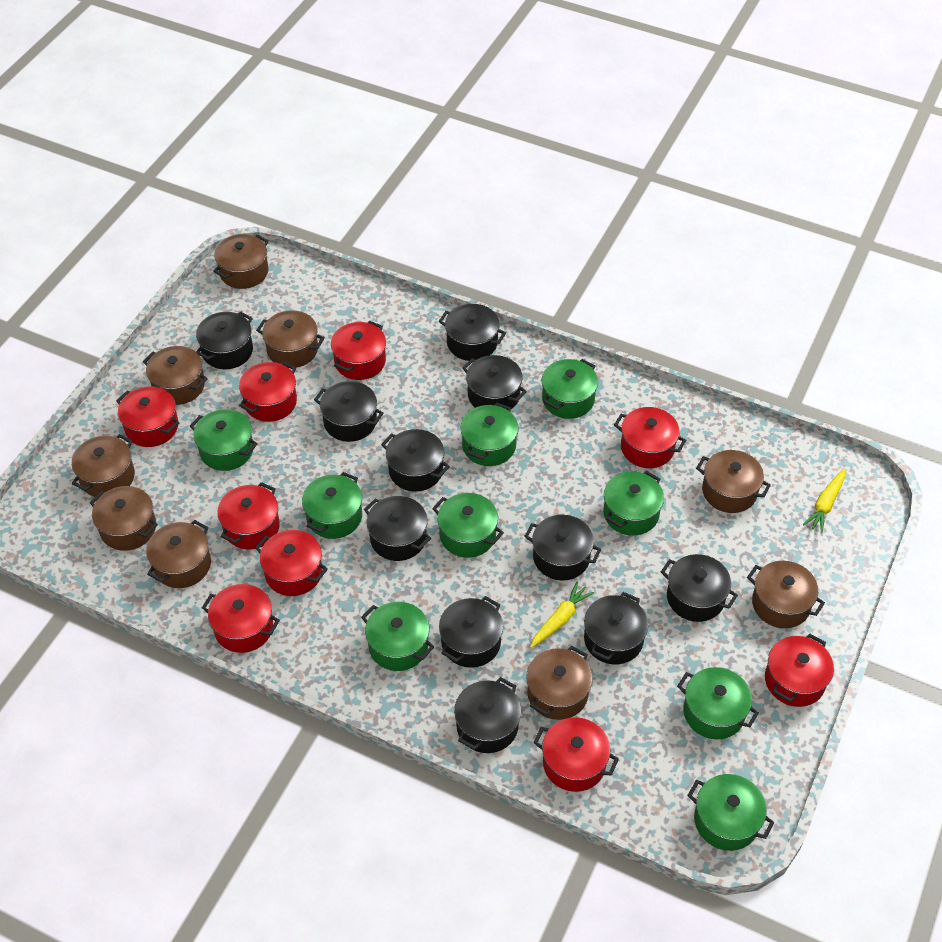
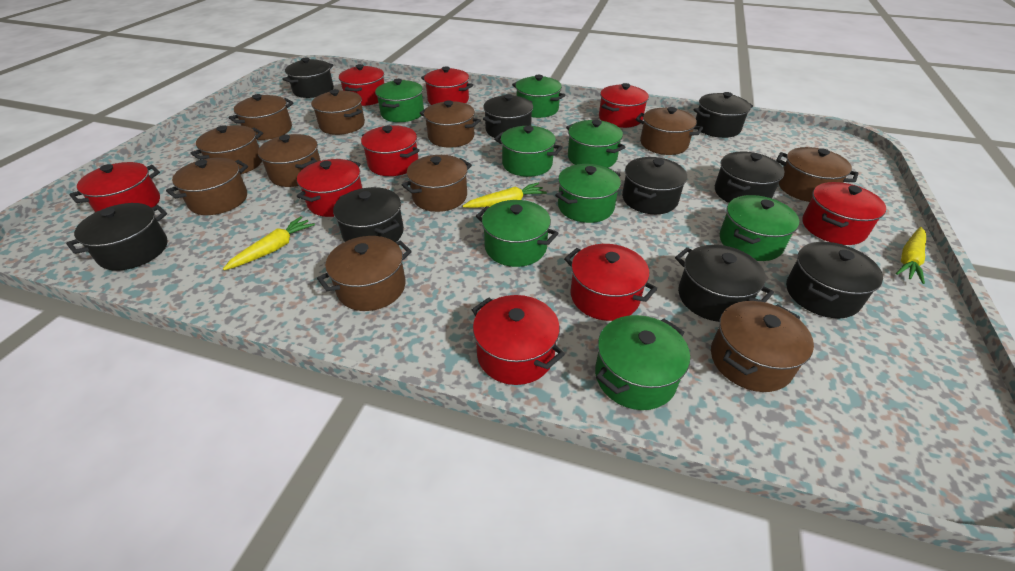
black pot: 11 -> 9
brown pot: 9 -> 11
green pot: 9 -> 8
yellow carrot: 2 -> 3

